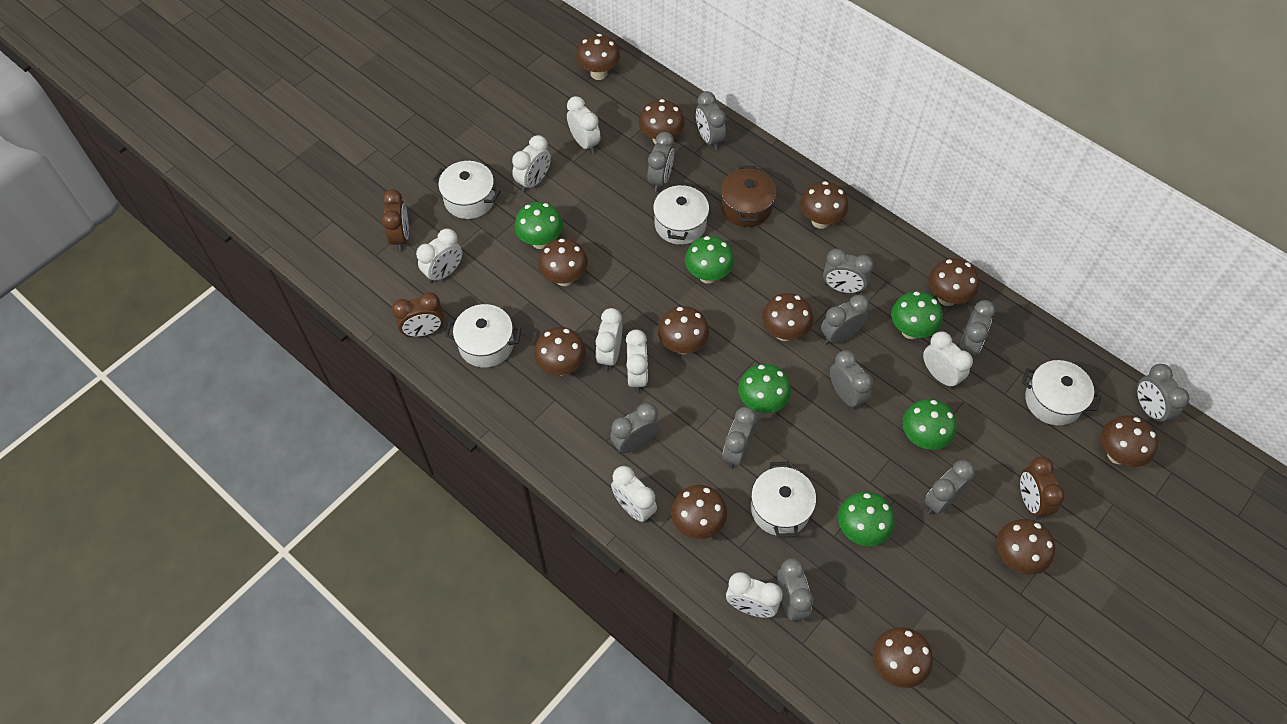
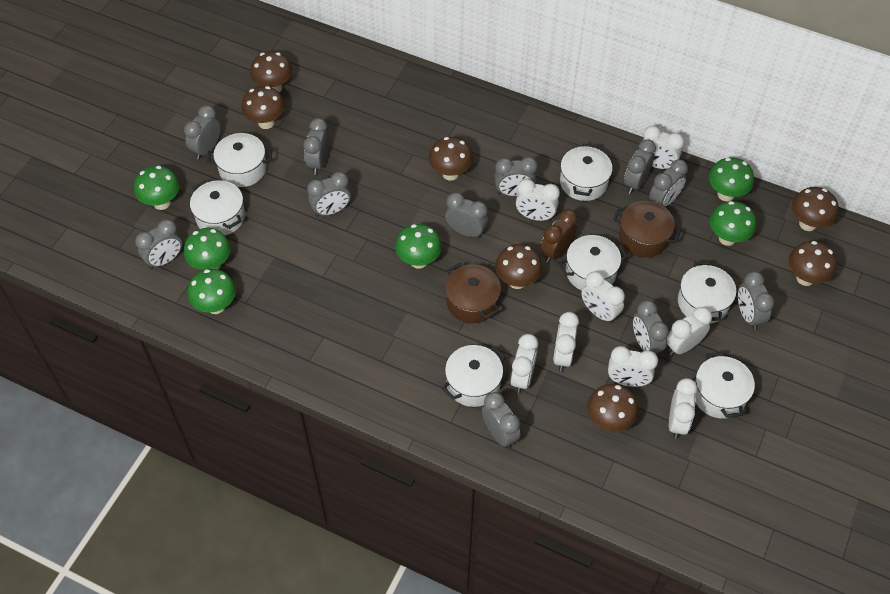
brown clock: 3 -> 1
brown mushroom: 12 -> 7
brown pot: 1 -> 2
white pot: 5 -> 7

